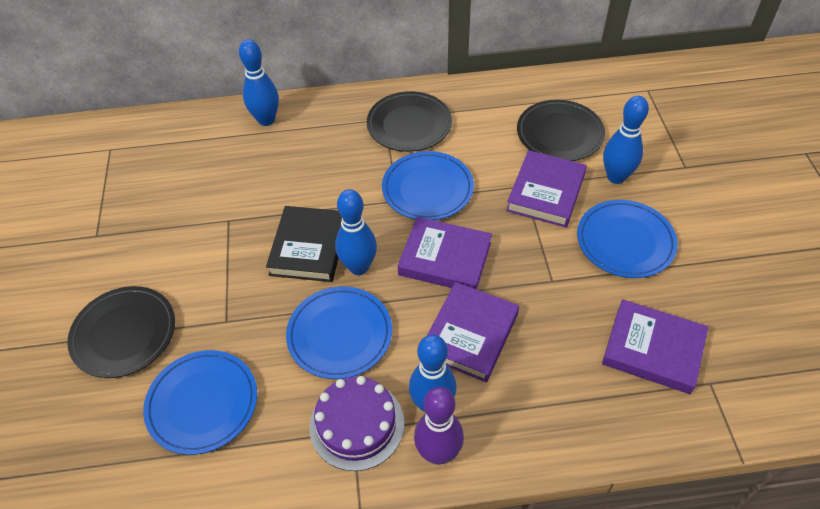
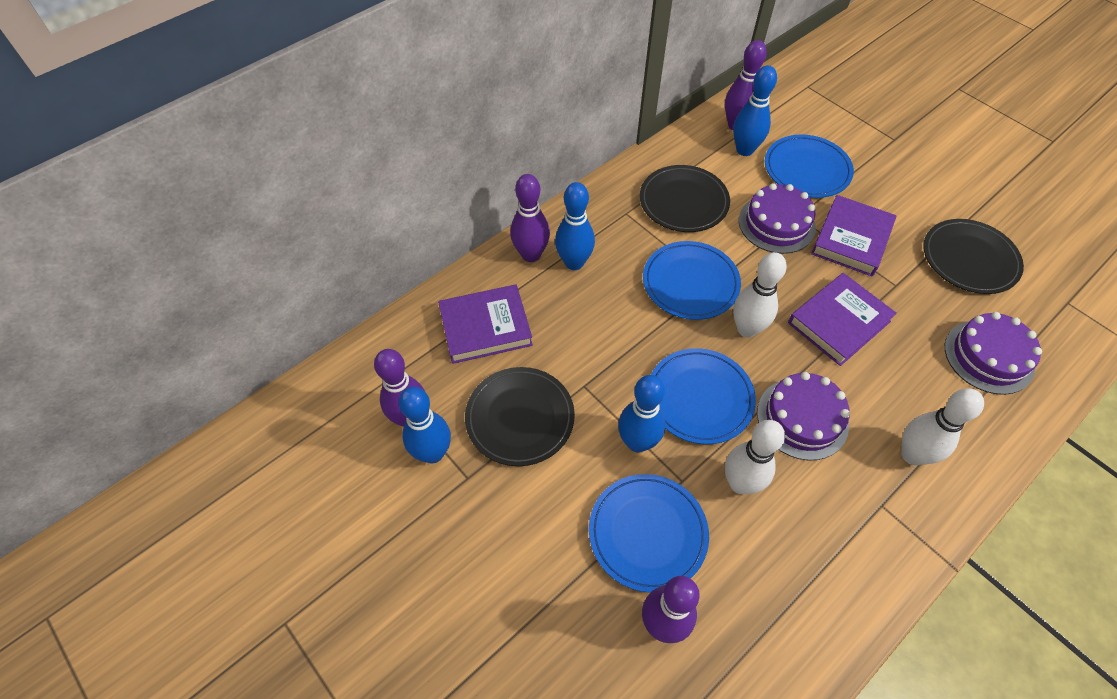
black book: 1 -> 0
purple book: 4 -> 3
purple bowling pin: 1 -> 4
purple cake: 1 -> 3
white bowling pin: 0 -> 3

